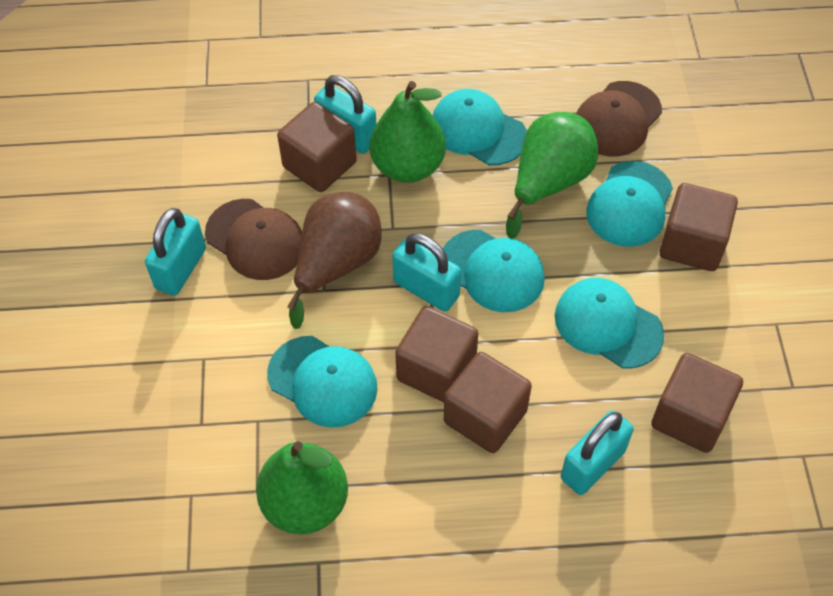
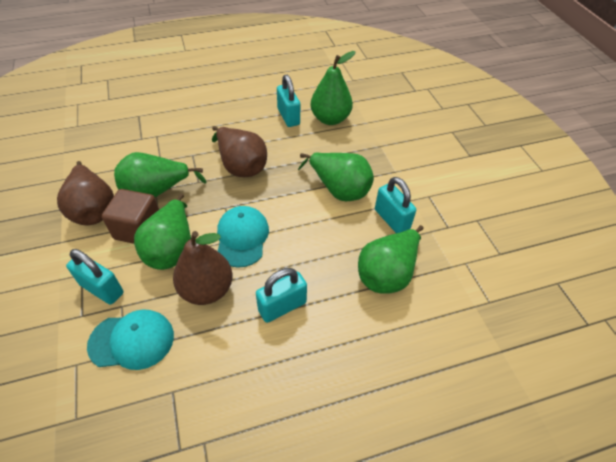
brown cap: 2 -> 0
brown cube: 5 -> 1
brown pear: 1 -> 3
green pear: 3 -> 5
turquoise cap: 5 -> 2

